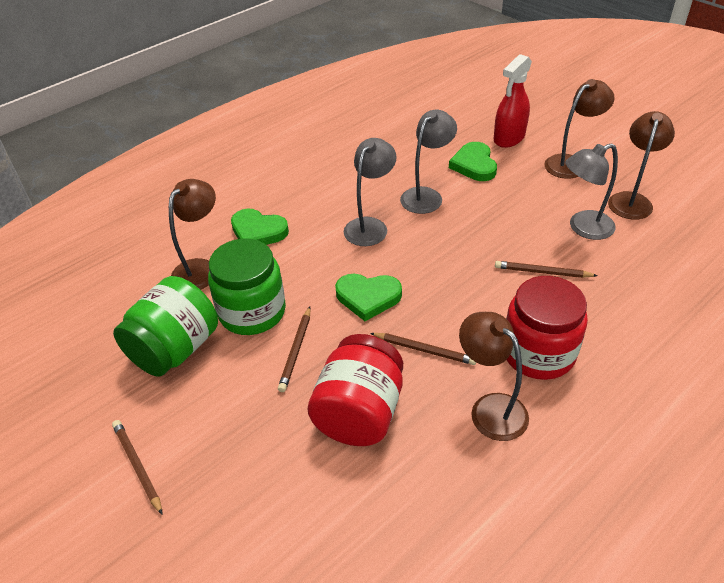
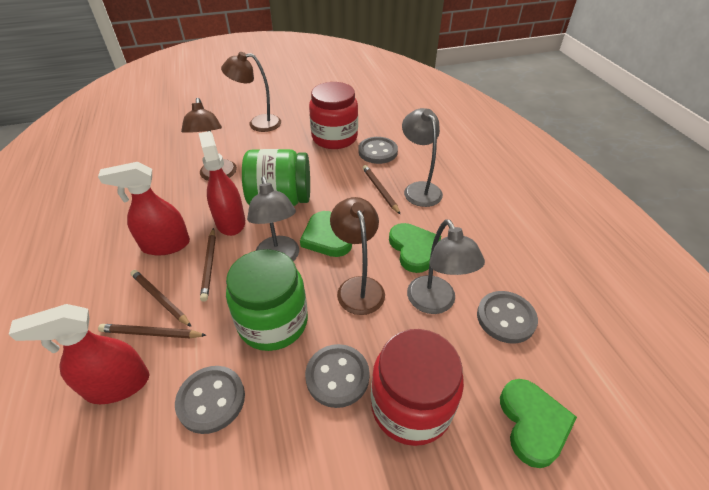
brown lamp: 4 -> 3
grey button: 0 -> 4
red spray bottle: 1 -> 3

